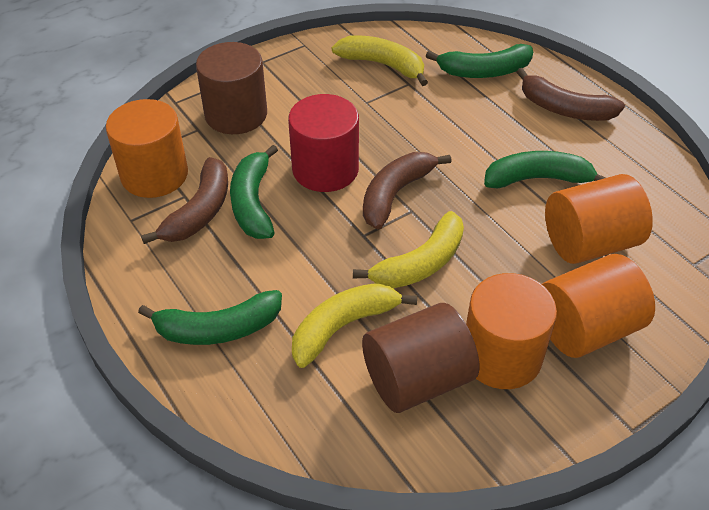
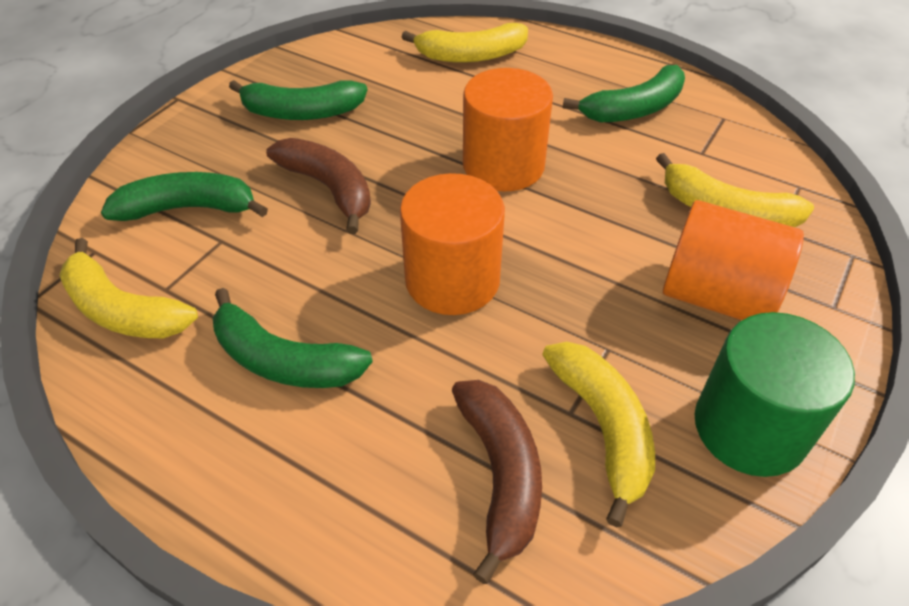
brown banana: 3 -> 2
brown cylinder: 2 -> 0
green cylinder: 0 -> 1
orange cylinder: 4 -> 3
red cylinder: 1 -> 0
yellow banana: 3 -> 4

